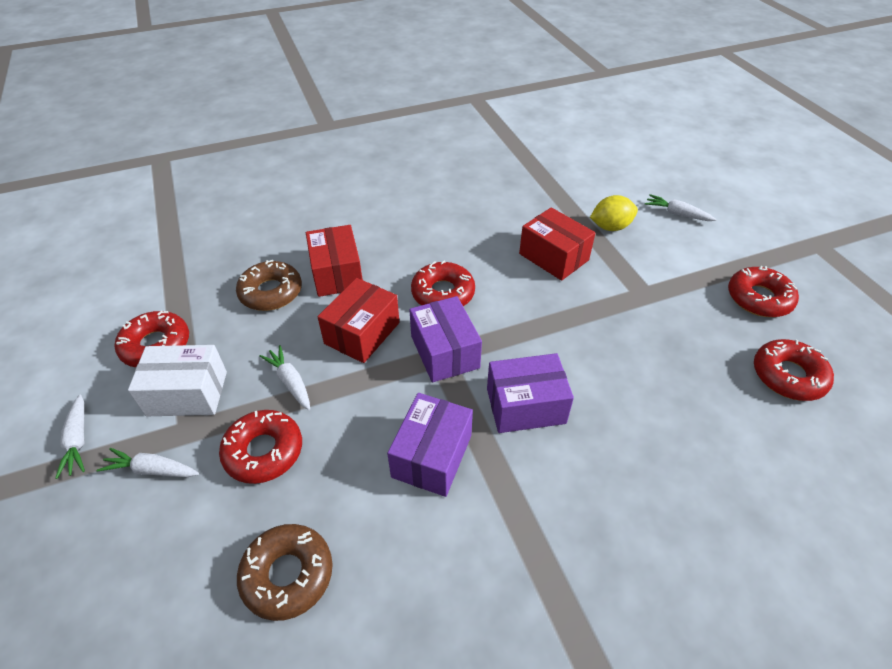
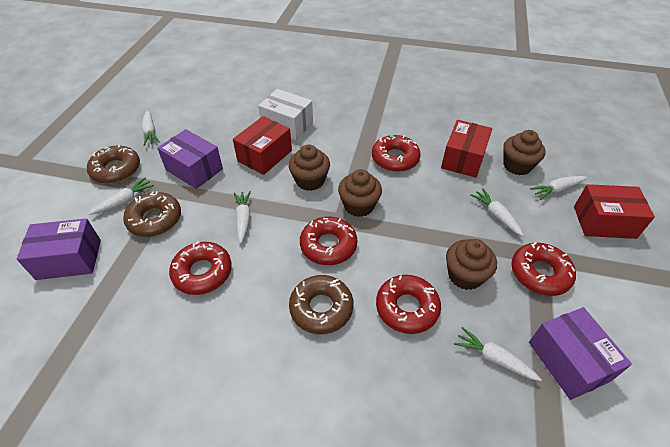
brown cupcake: 0 -> 4
brown donut: 2 -> 3
white carrot: 4 -> 6
yellow lemon: 1 -> 0

